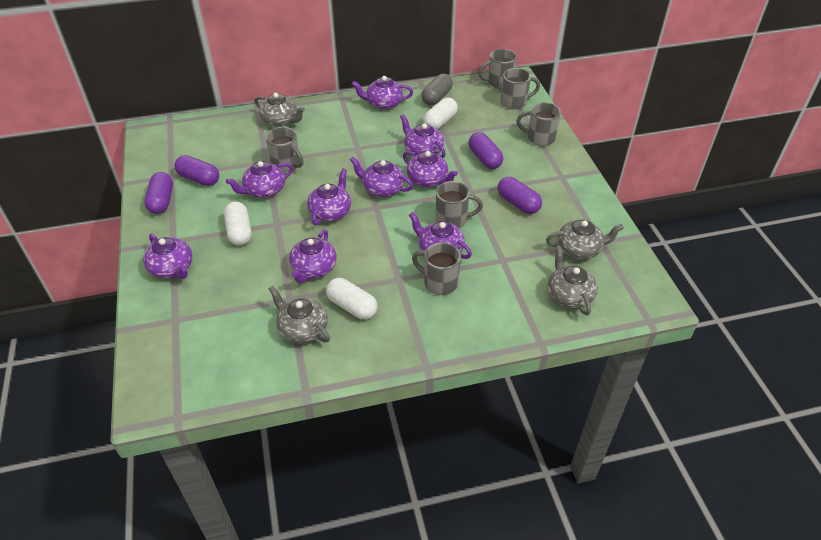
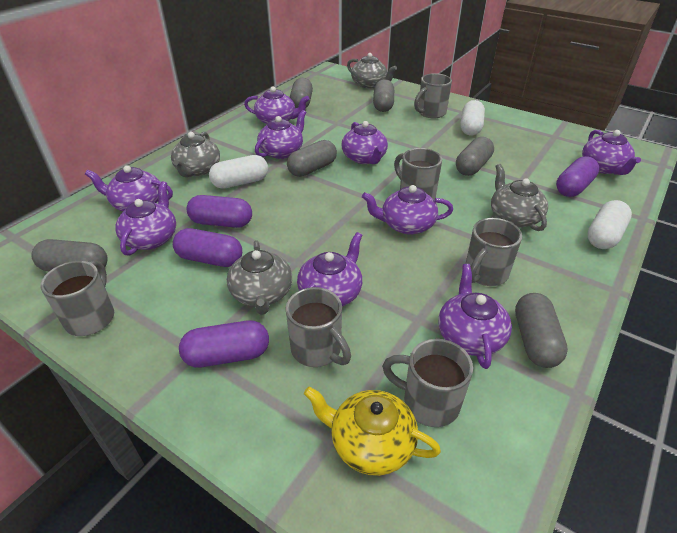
grey capsule: 1 -> 6
yellow teapot: 0 -> 1

